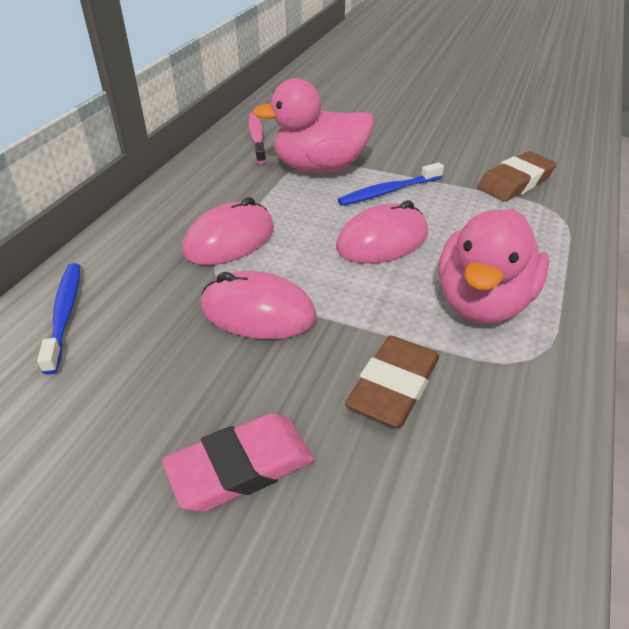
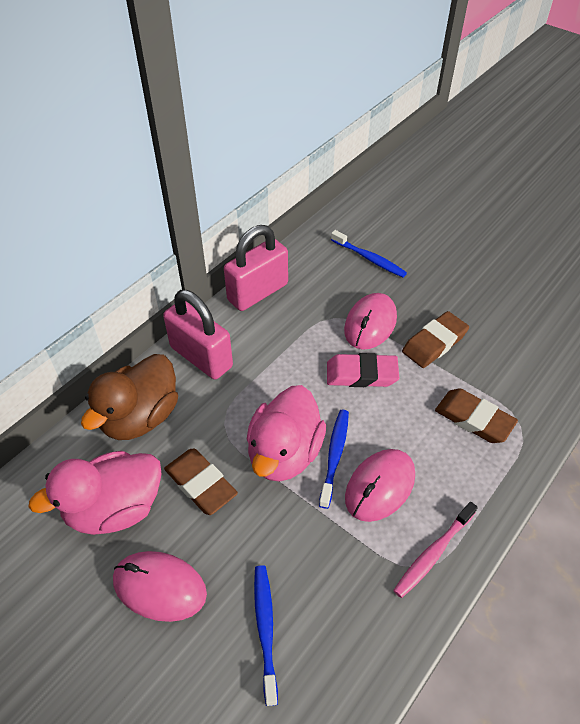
blue toothbrush: 2 -> 3
brown duck: 0 -> 1
brown eraser: 2 -> 3
pink padlock: 0 -> 2

